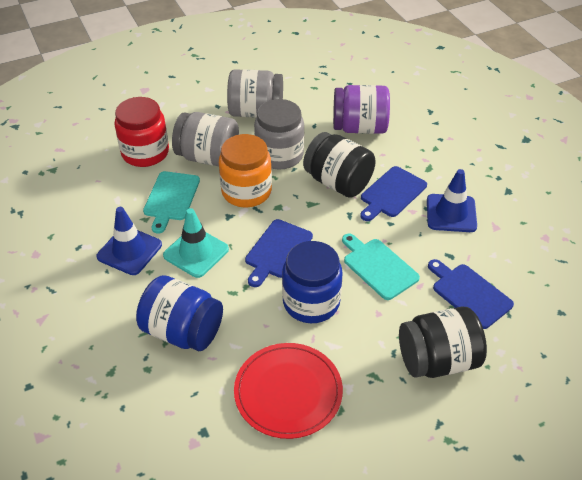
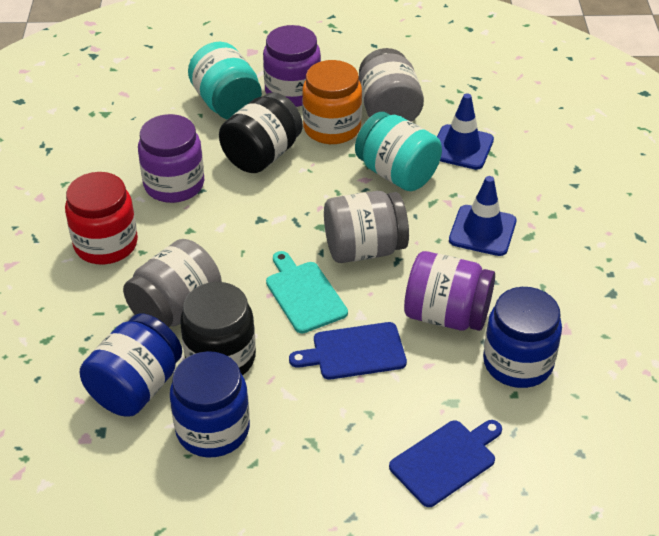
blue cutting board: 3 -> 2
blue jar: 2 -> 3
purple jar: 1 -> 3
red plate: 1 -> 0
turquoise cutting board: 2 -> 1
turquoise jar: 0 -> 2
turquoise traffic cone: 1 -> 0

